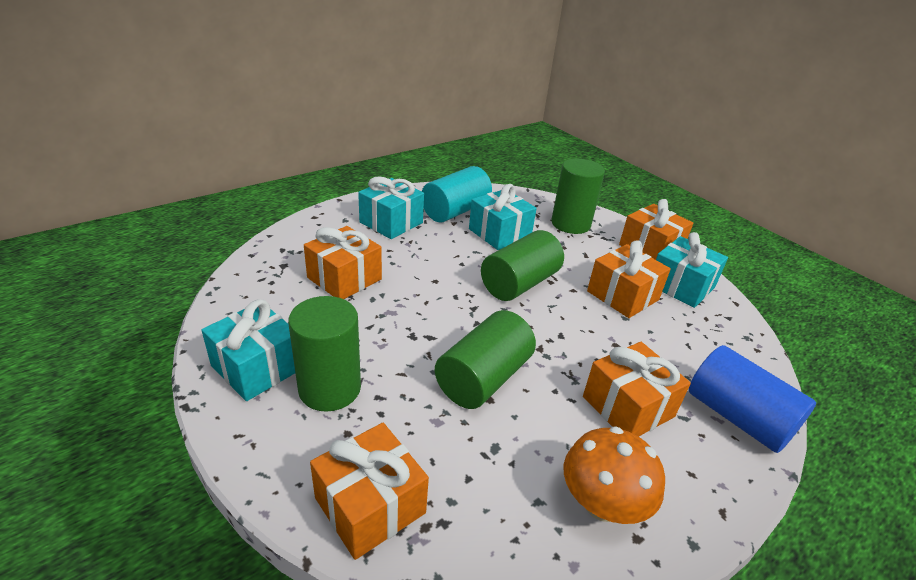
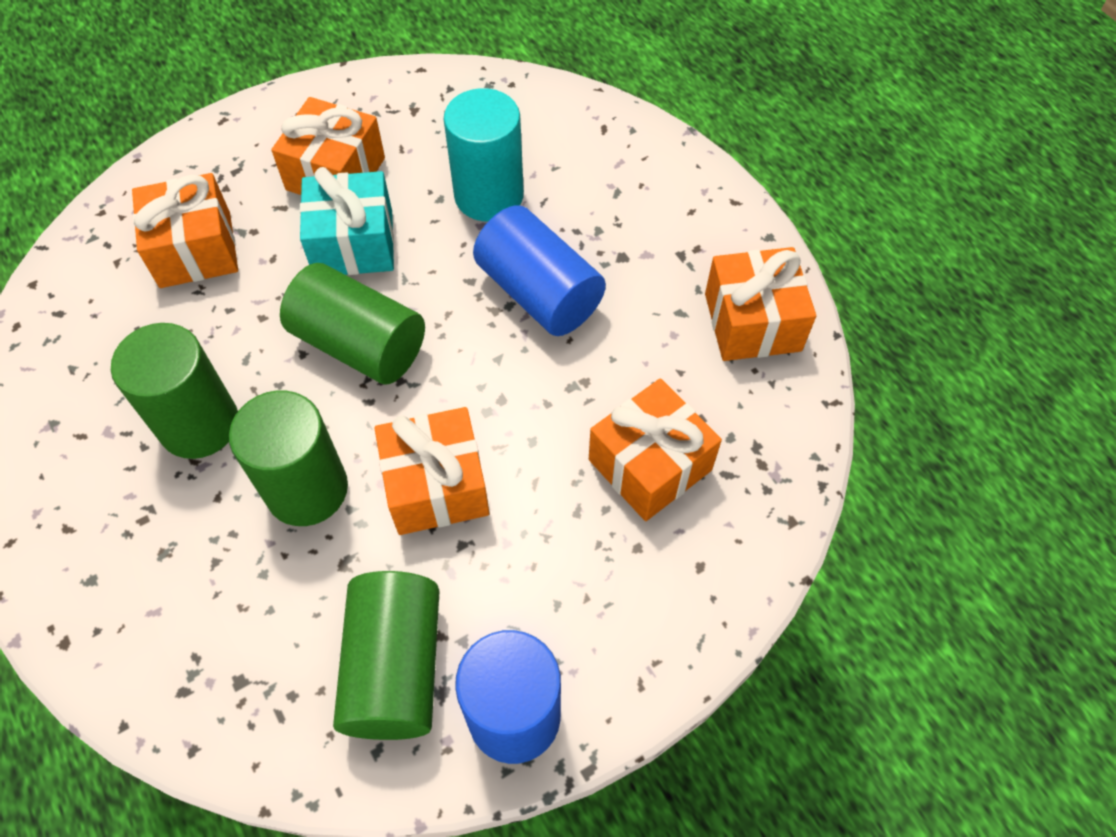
blue cylinder: 1 -> 2
orange mushroom: 1 -> 0
turquoise gift: 4 -> 1

